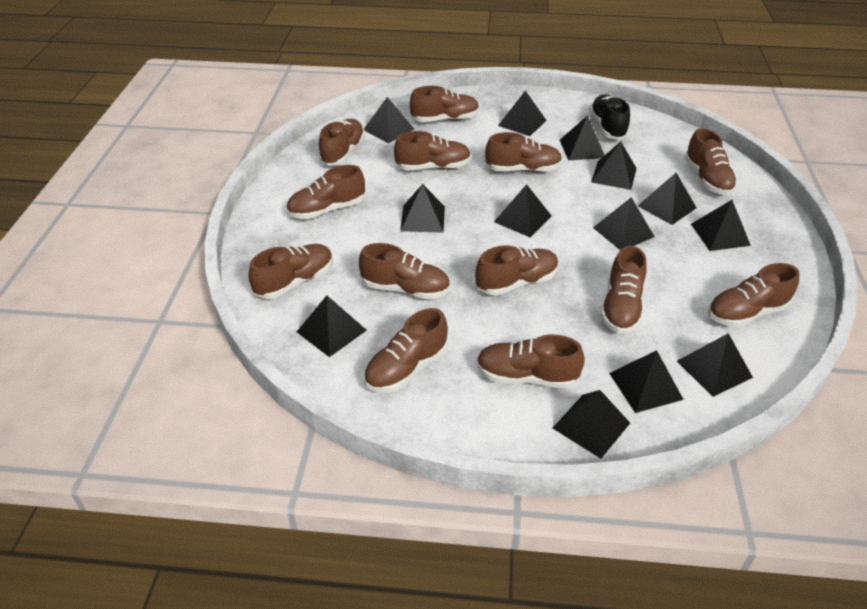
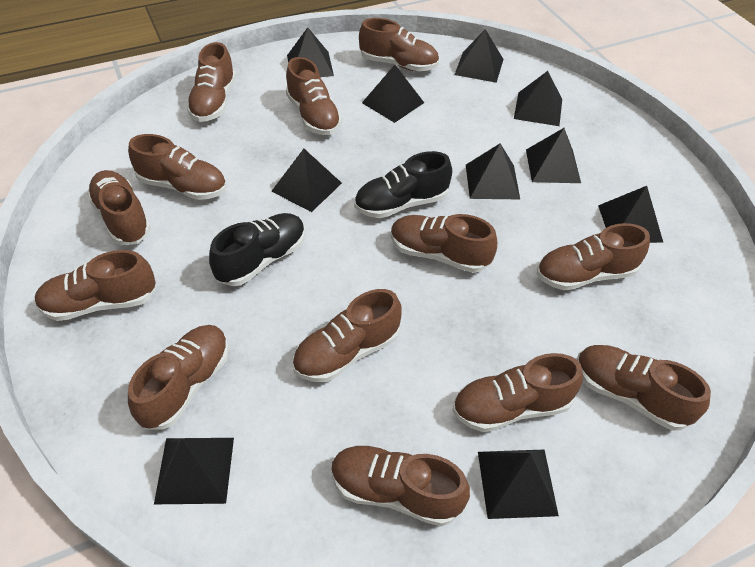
black pyramid: 13 -> 10
black shoe: 1 -> 2

